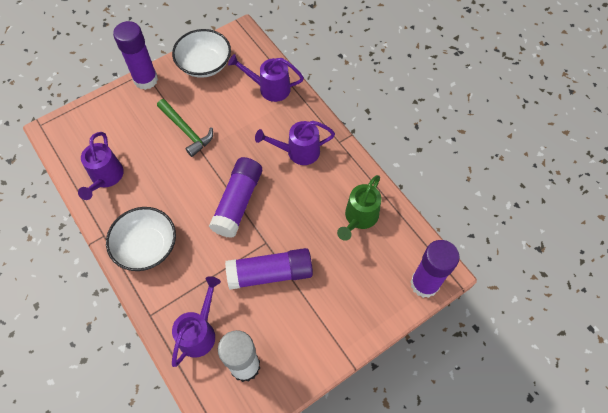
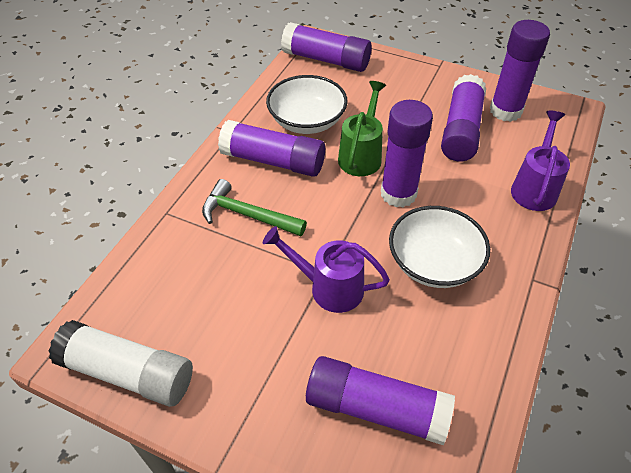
purple glue stick: 4 -> 6
purple watering can: 4 -> 2

